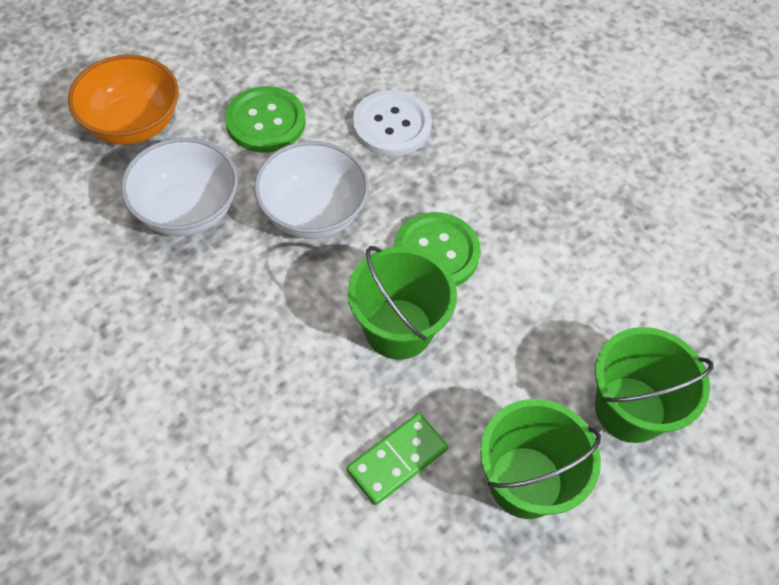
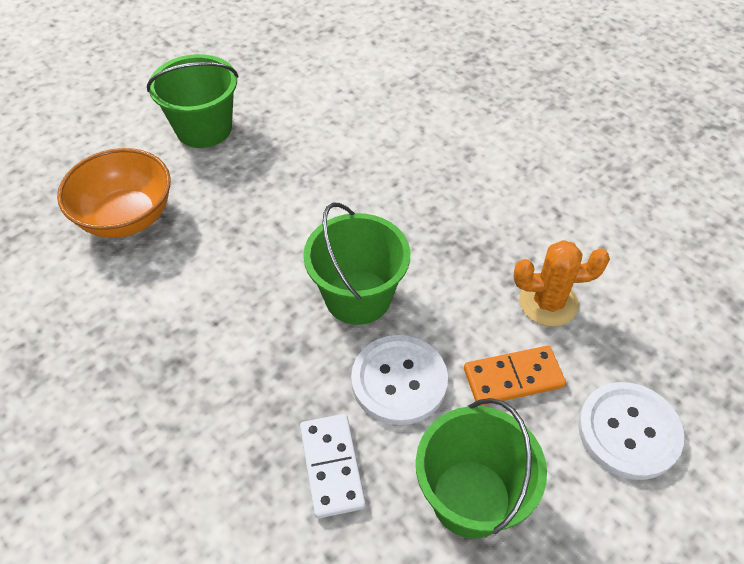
green button: 2 -> 0
green domino: 1 -> 0
orange cactus: 0 -> 1
orange domino: 0 -> 1
white bowl: 2 -> 0
white button: 1 -> 2
white domino: 0 -> 1

